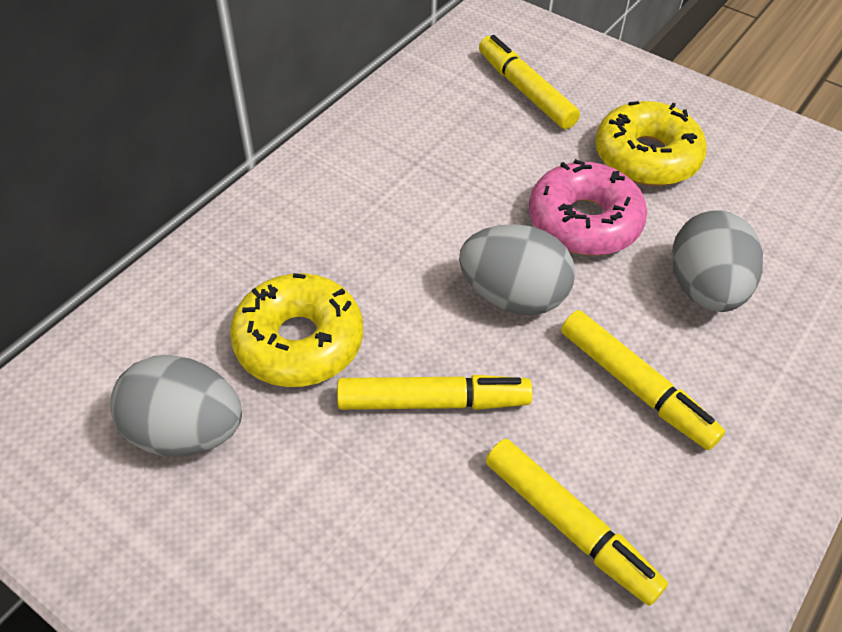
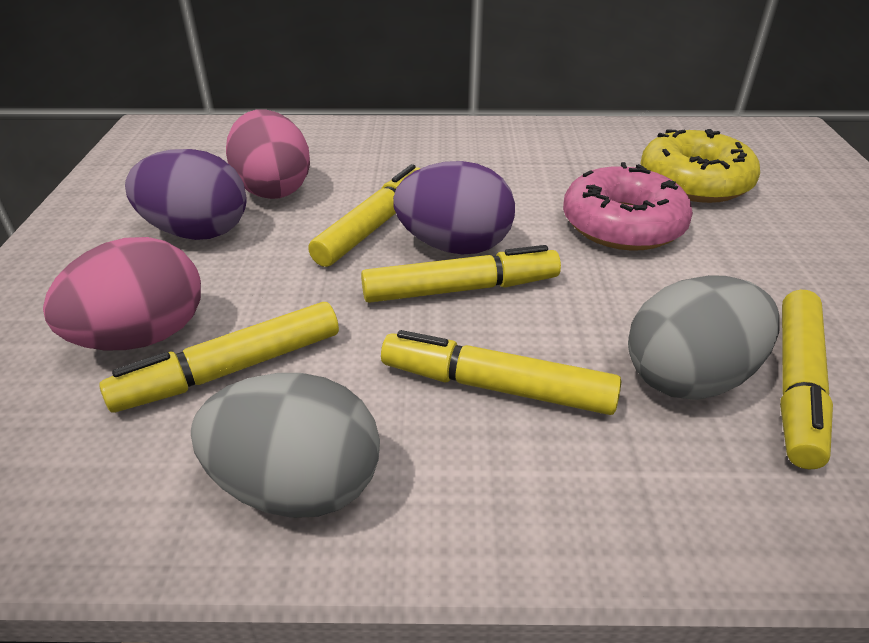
grey egg: 3 -> 2
pink egg: 0 -> 2
purple egg: 0 -> 2
yellow donut: 2 -> 1
yellow marker: 4 -> 5

